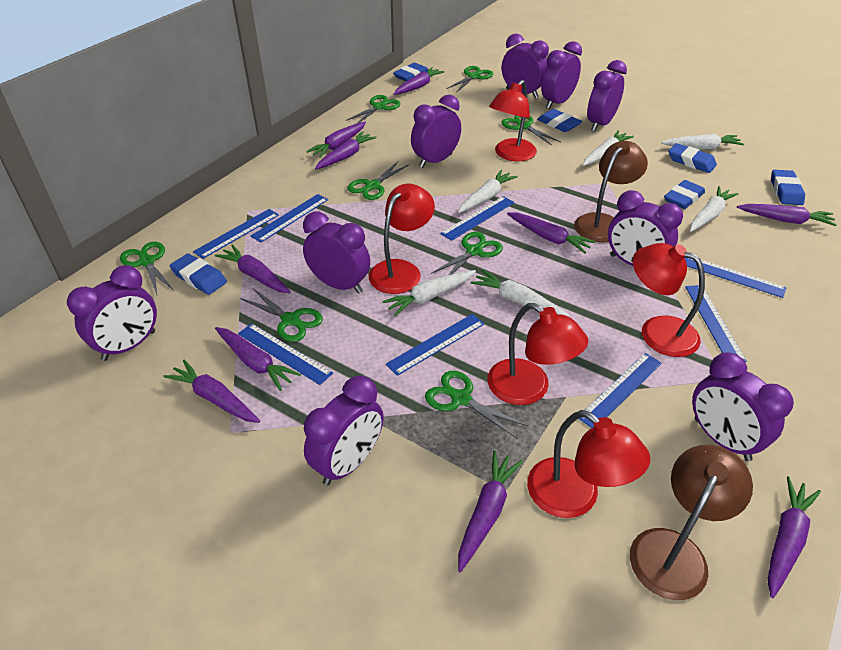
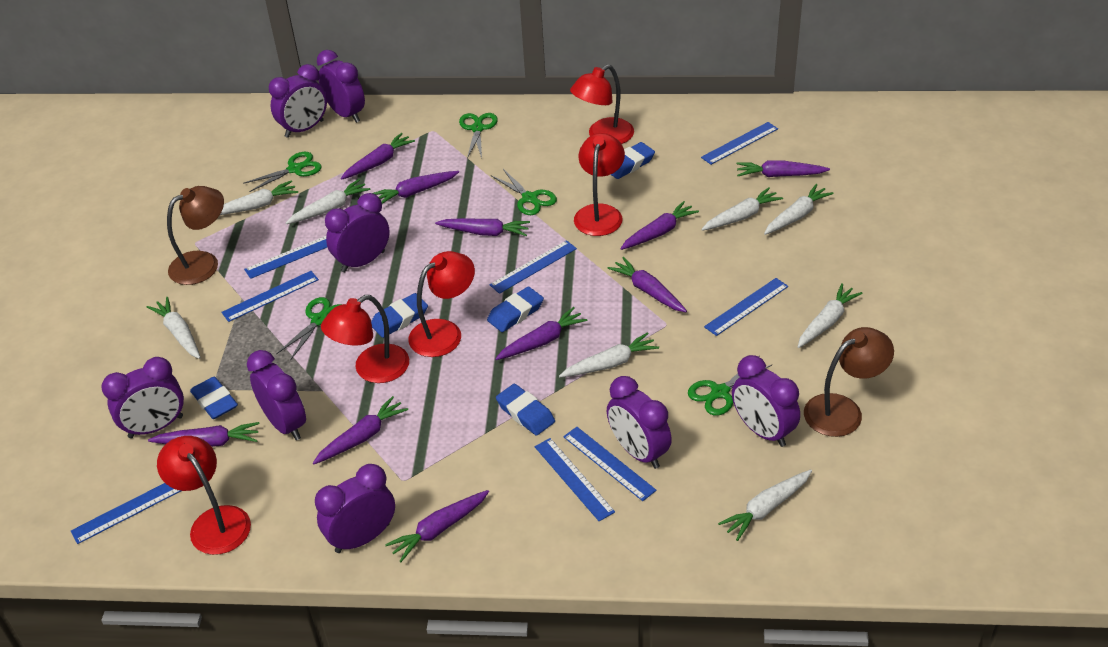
blue eraser: 6 -> 5
green scissors: 8 -> 5
purple clock: 9 -> 8
white carrot: 6 -> 8

